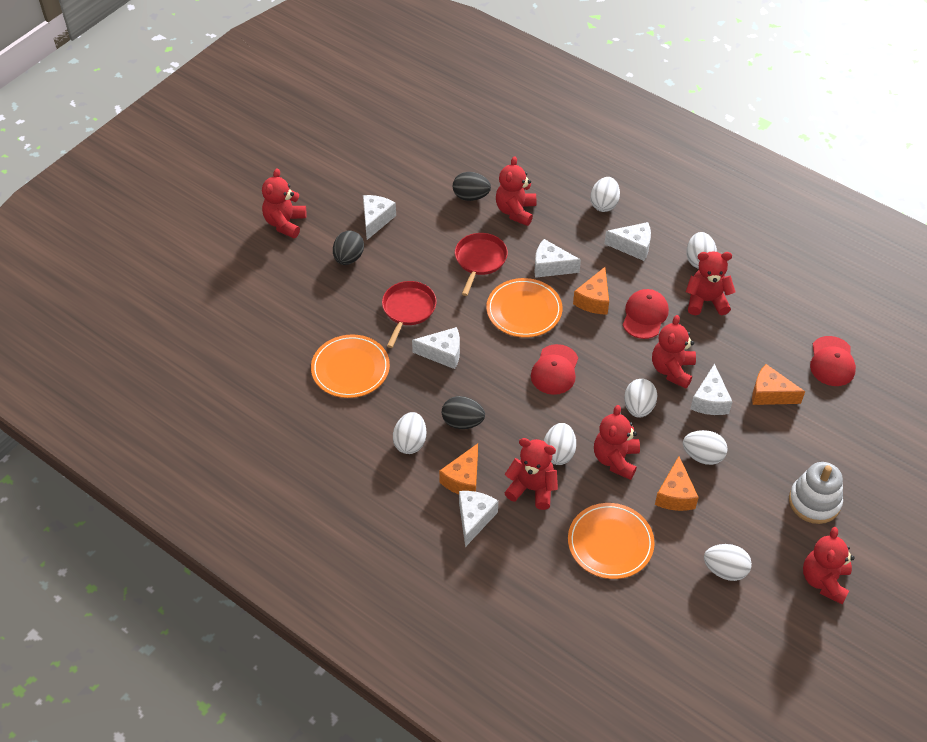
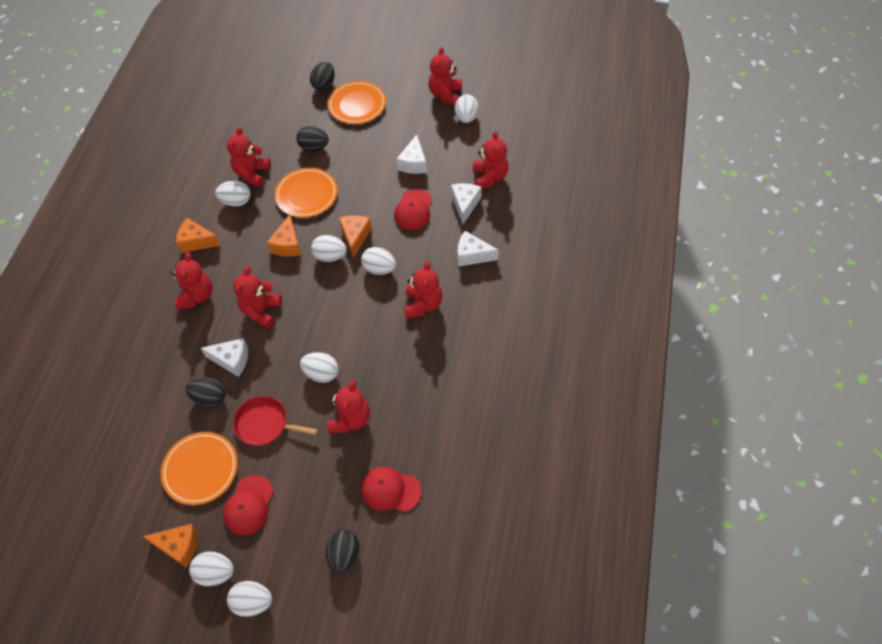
black egg: 3 -> 4
red pan: 2 -> 1
white cheese: 6 -> 4
white stacking toy: 1 -> 0

